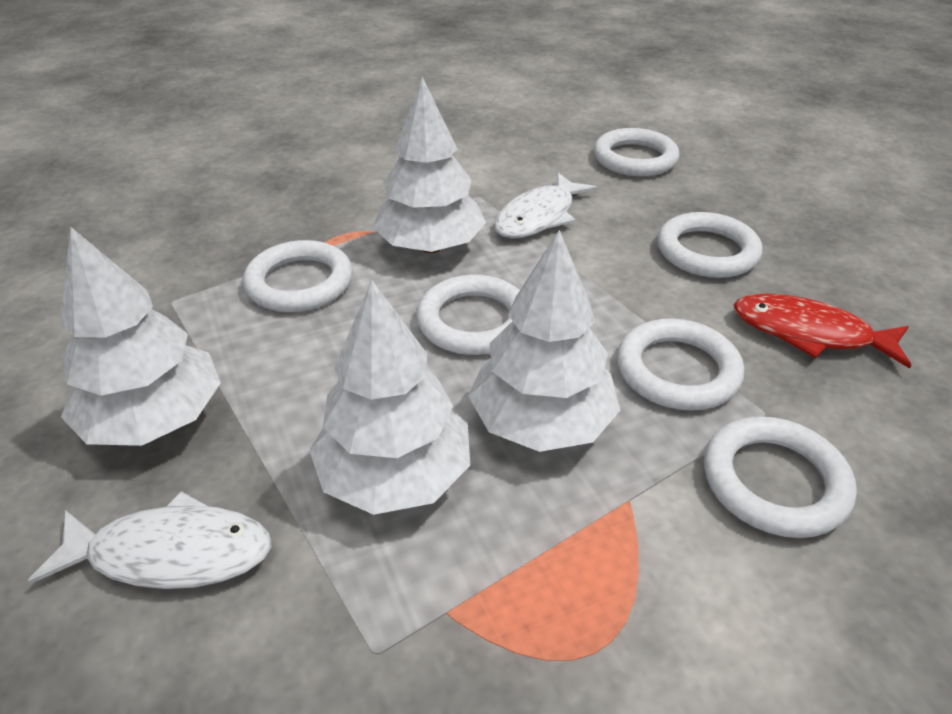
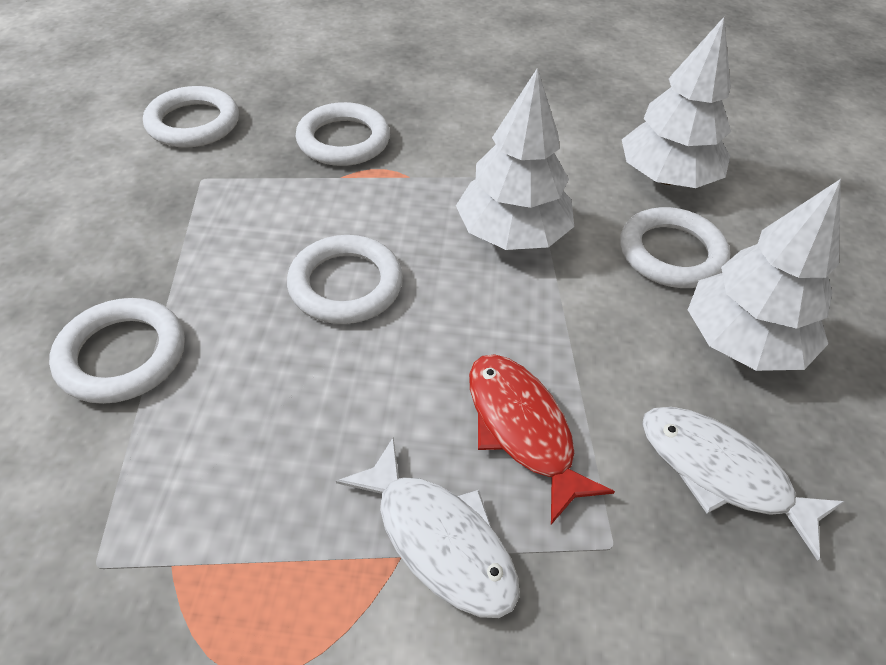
white ring: 6 -> 5
white tree: 4 -> 3

